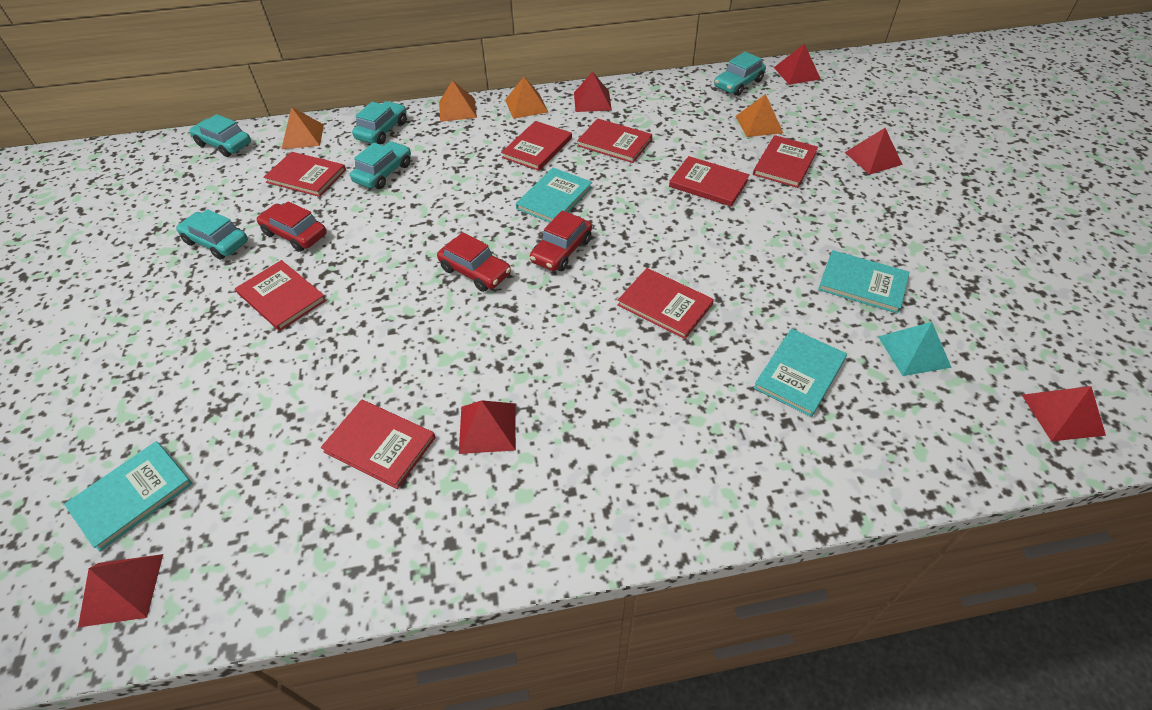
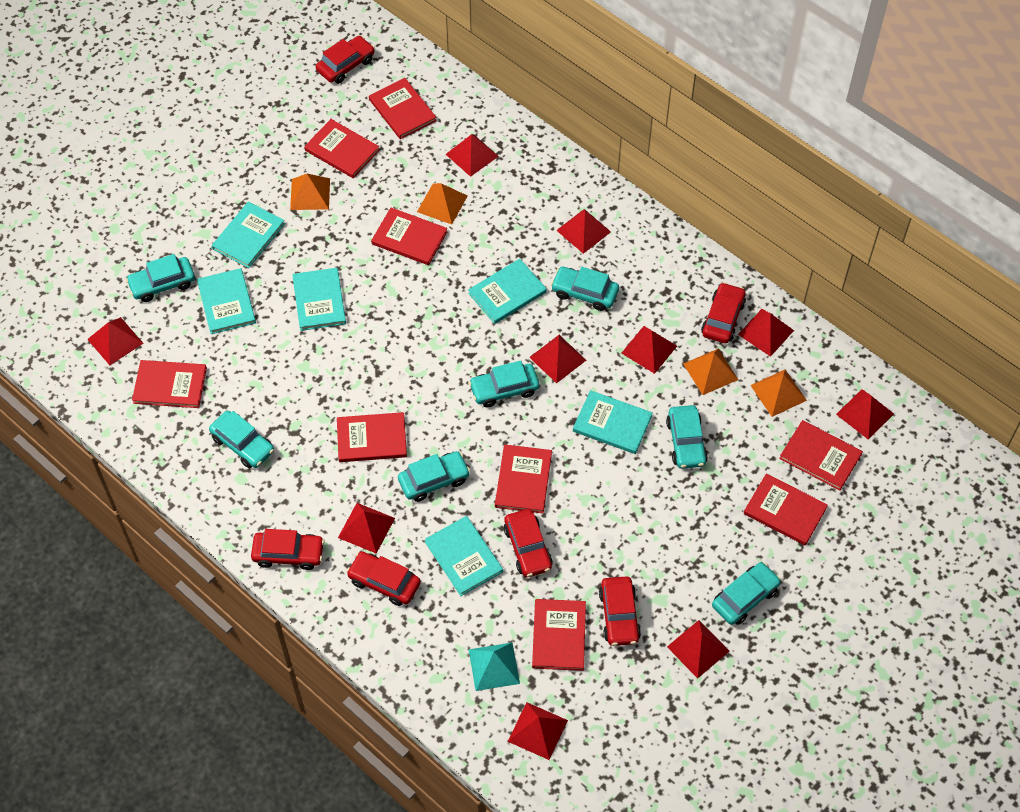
red book: 8 -> 9
red car: 3 -> 6
red pyramid: 6 -> 10
turquoise book: 4 -> 6
turquoise car: 5 -> 7

